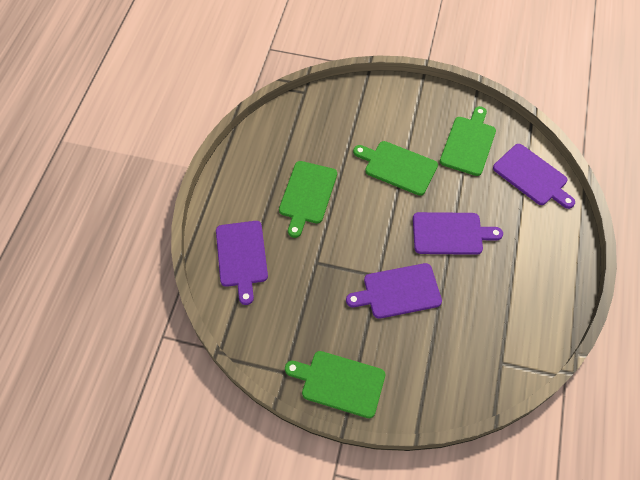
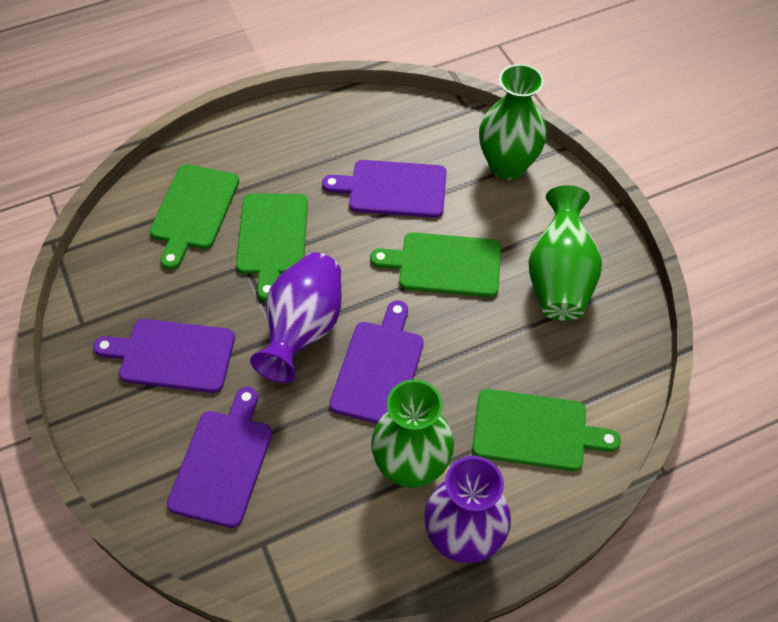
green vase: 0 -> 3
purple vase: 0 -> 2

